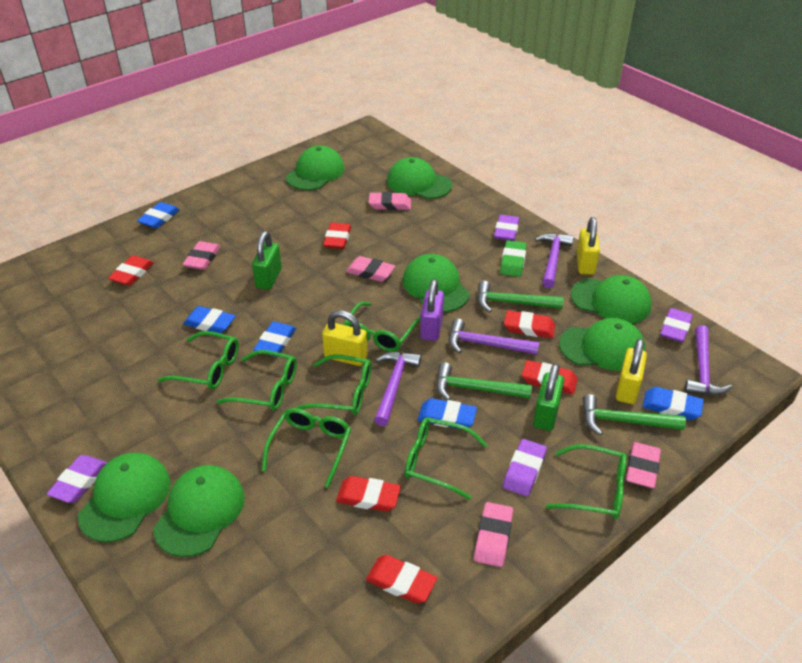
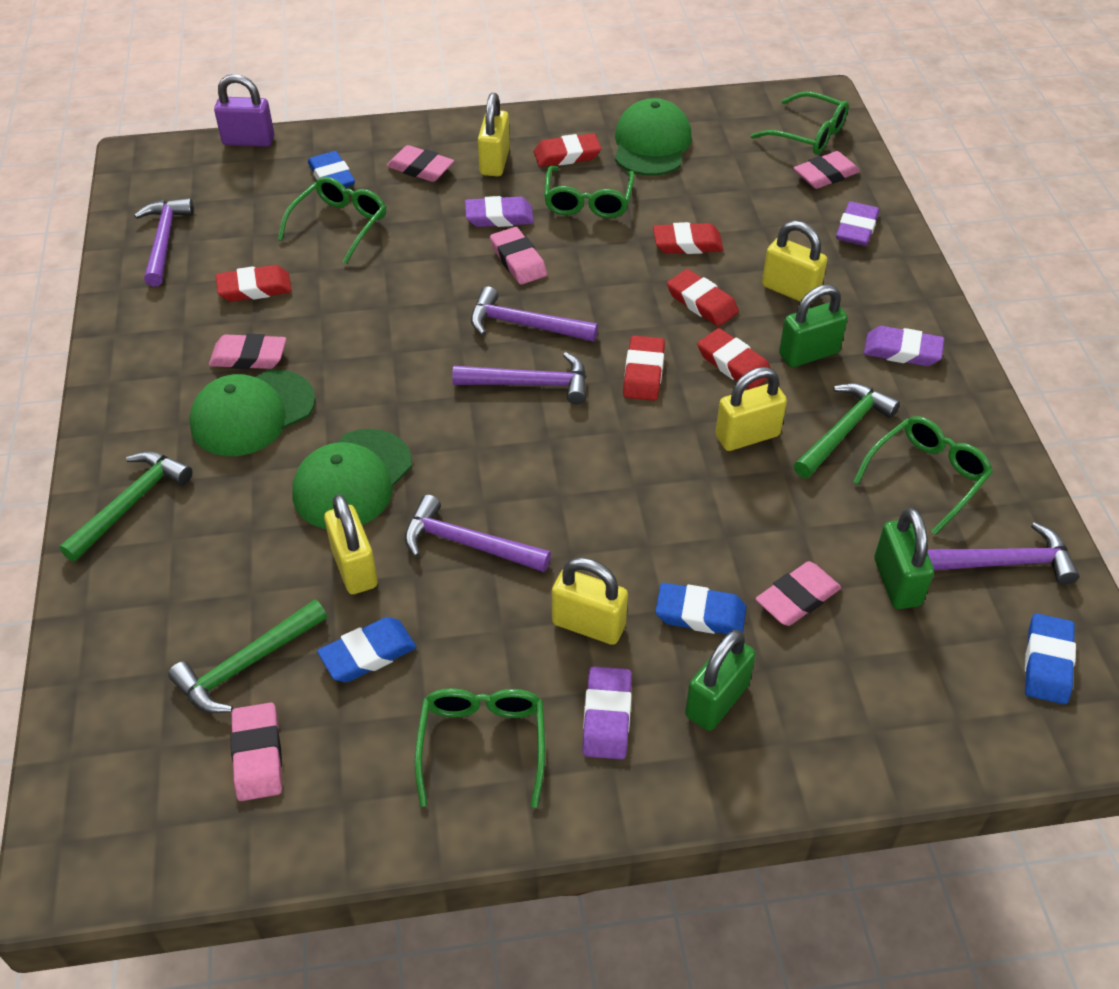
blue eraser: 5 -> 4
green cap: 7 -> 3
green eraser: 1 -> 0
green glasses: 7 -> 5
green padlock: 2 -> 3
pink eraser: 5 -> 6
purple hammer: 4 -> 5
yellow padlock: 3 -> 5

